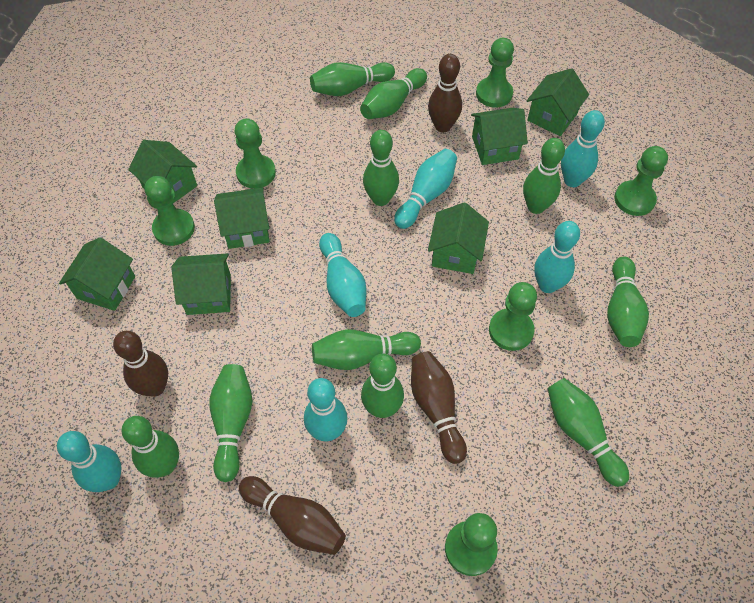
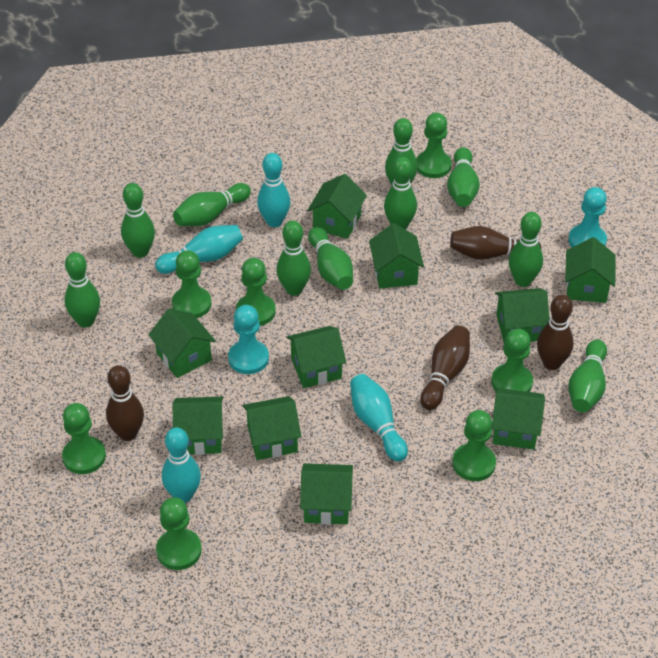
green house: 7 -> 10
green pawn: 6 -> 7
turquoise bowling pin: 6 -> 4
turquoise pawn: 0 -> 2

